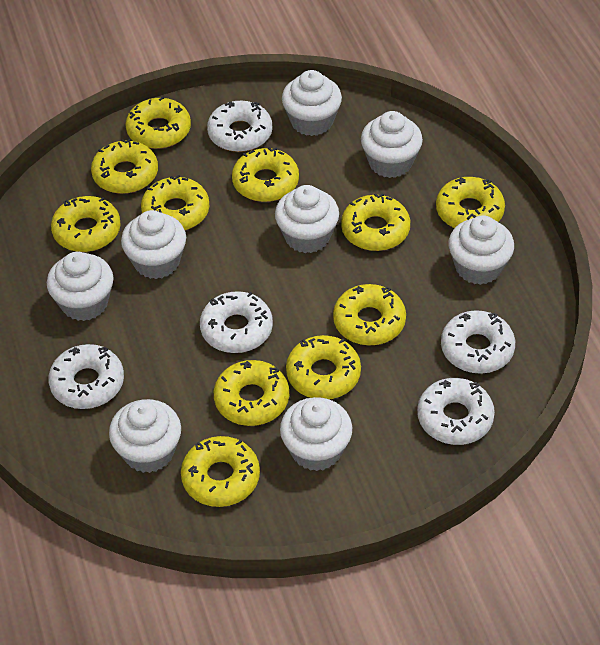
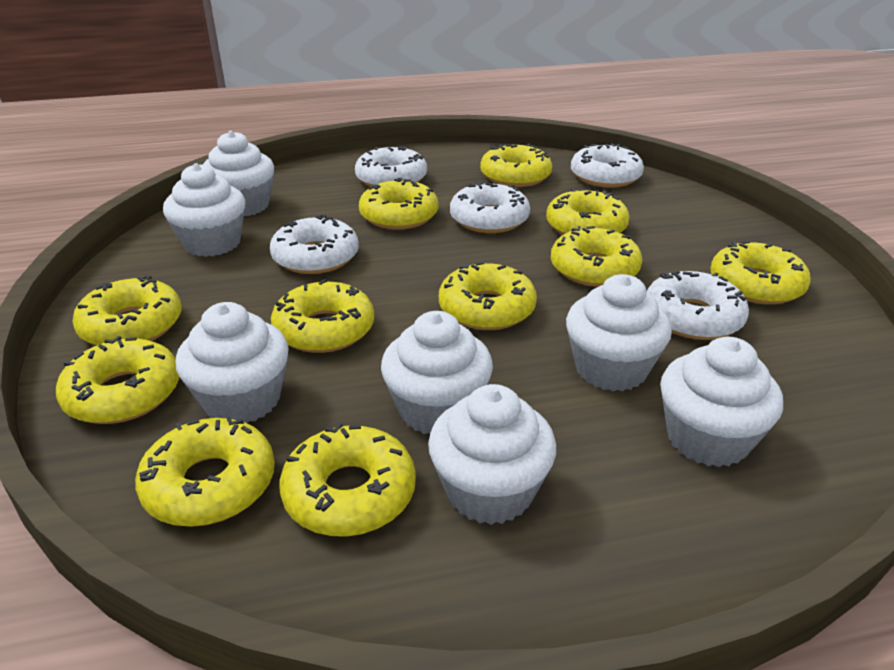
white cupcake: 8 -> 7

